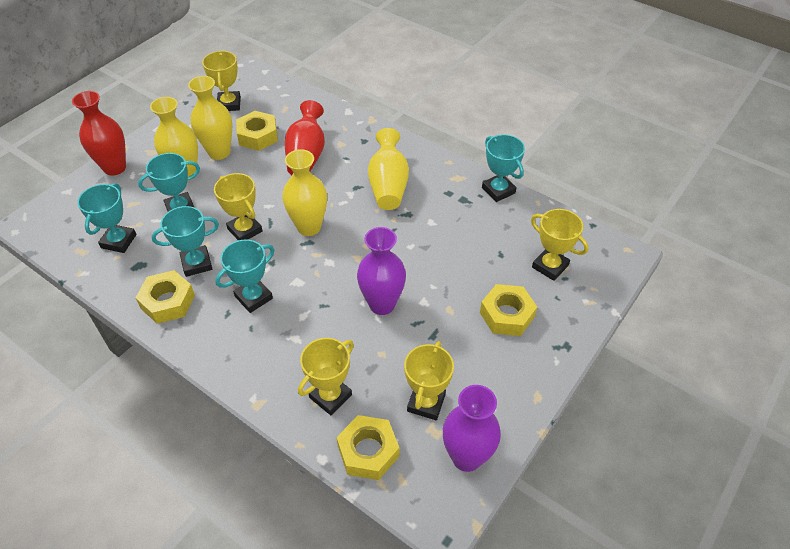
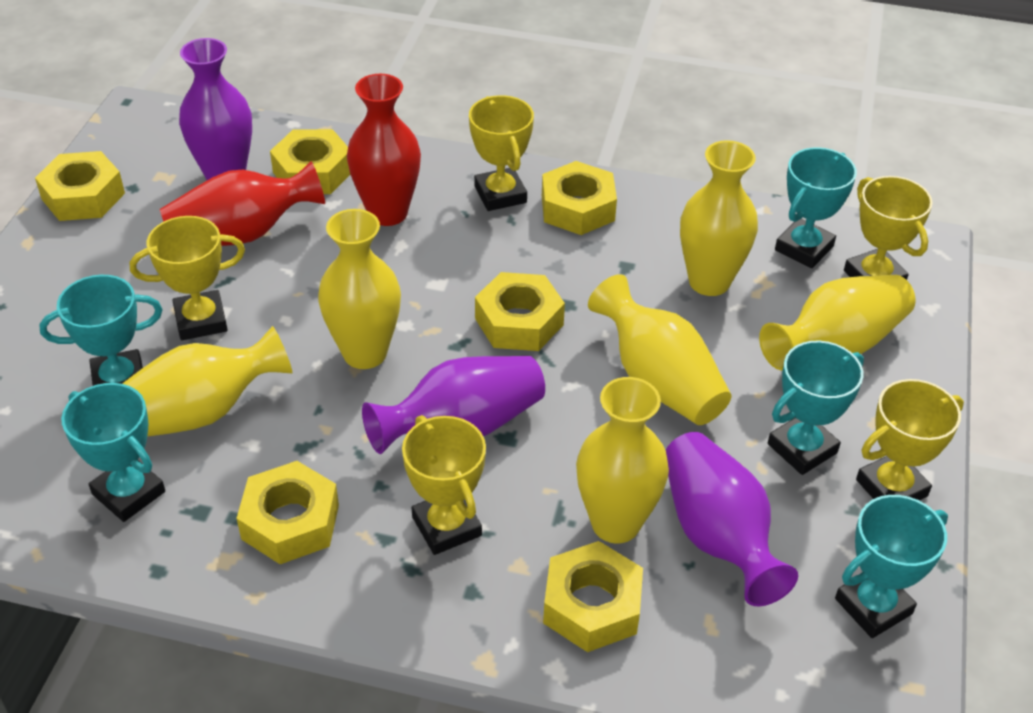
purple vase: 2 -> 3
yellow nut: 4 -> 6
yellow vase: 4 -> 6

